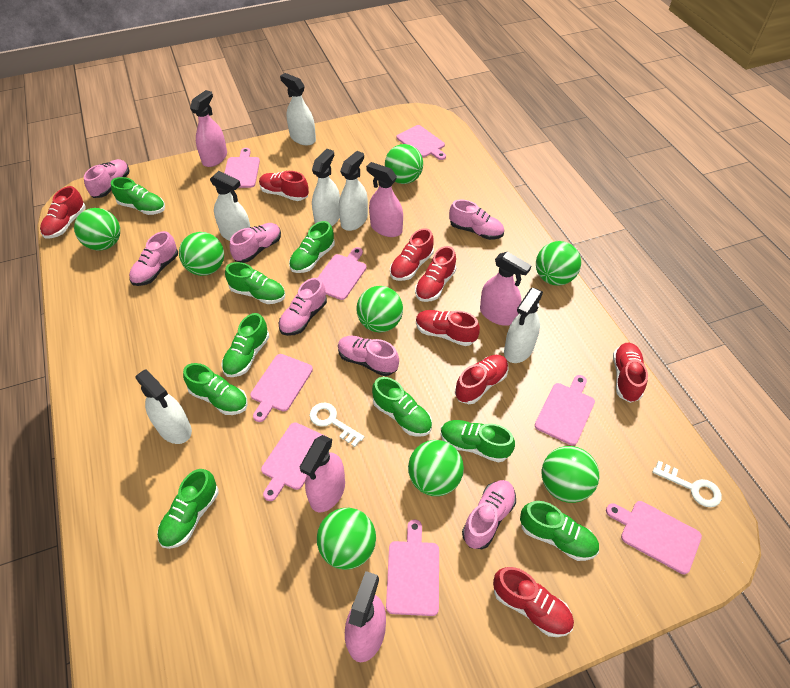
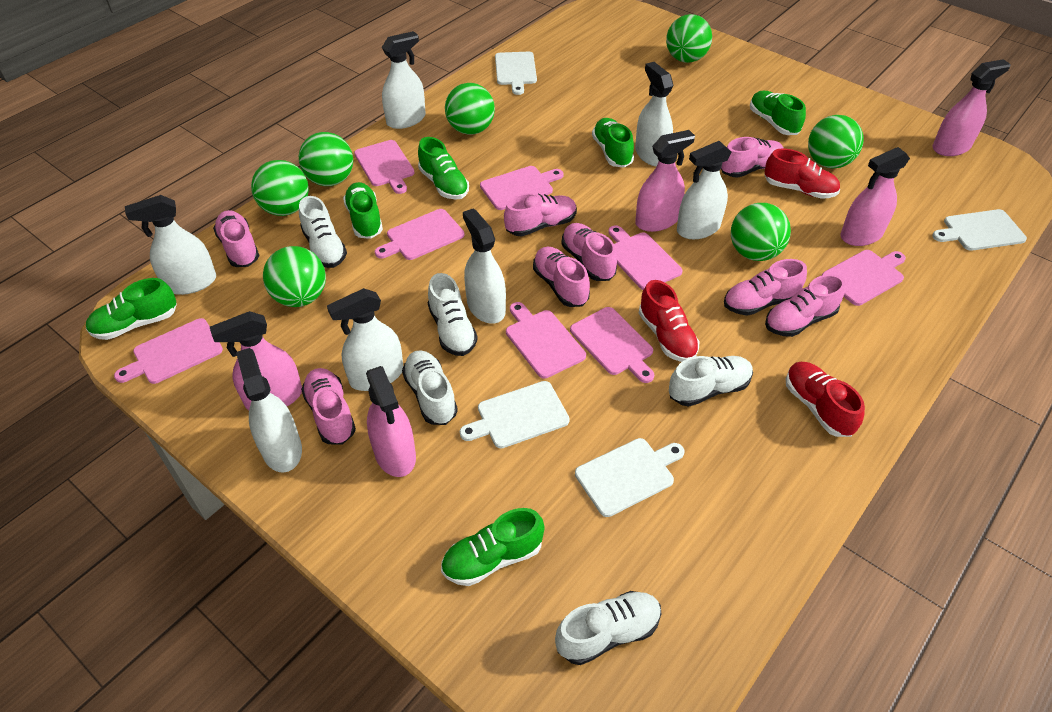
green ball: 8 -> 7
green shoe: 9 -> 6
pink shoe: 7 -> 8
red shoe: 8 -> 3
white cutting board: 0 -> 4
white key: 2 -> 0
white shoe: 0 -> 5
white spray bottle: 6 -> 7

